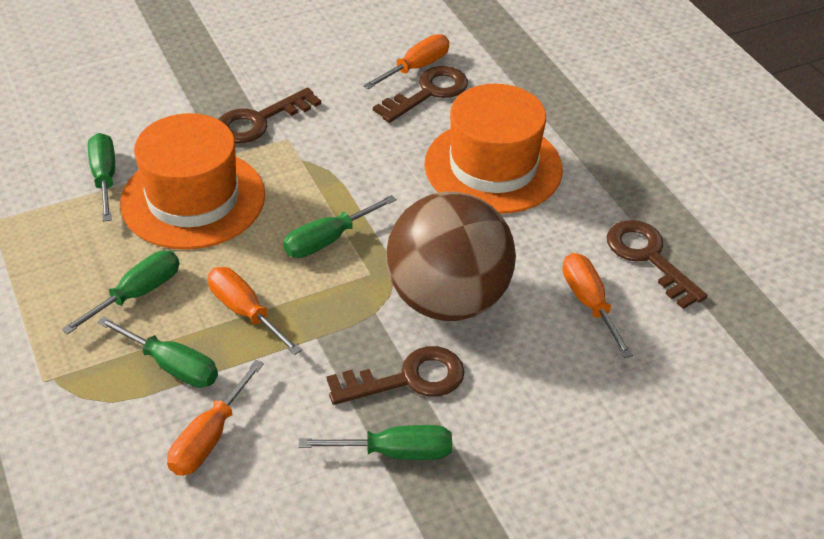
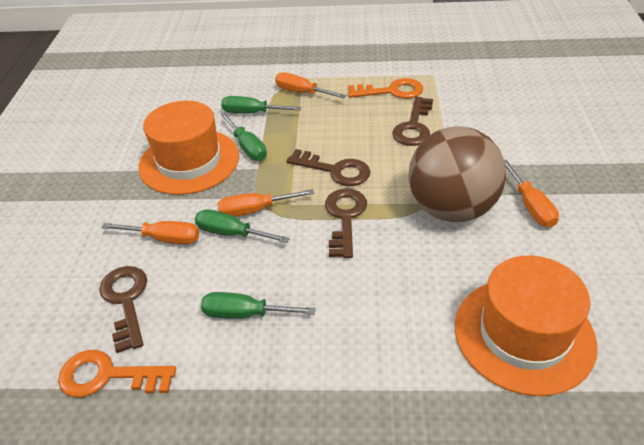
green screwdriver: 5 -> 4
orange key: 0 -> 2

